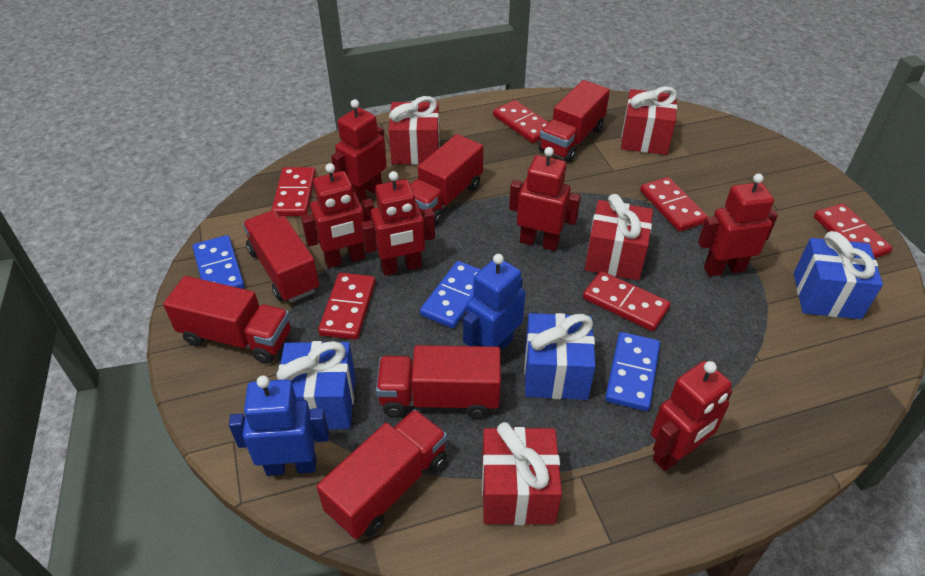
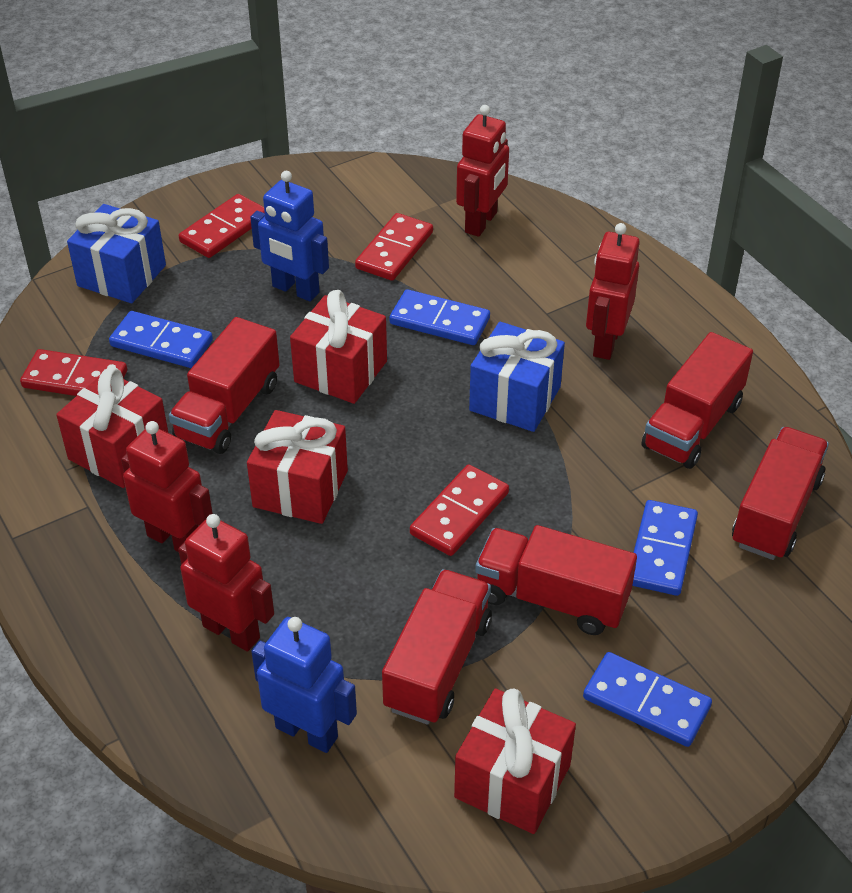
blue domino: 3 -> 4
blue gift: 3 -> 2
red domino: 6 -> 4
red robot: 6 -> 4
red truck: 6 -> 5

